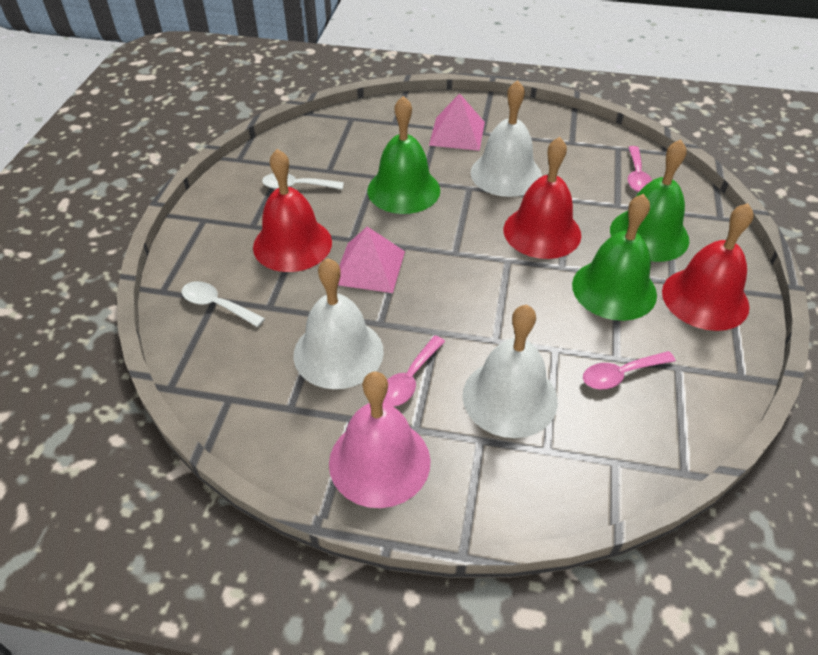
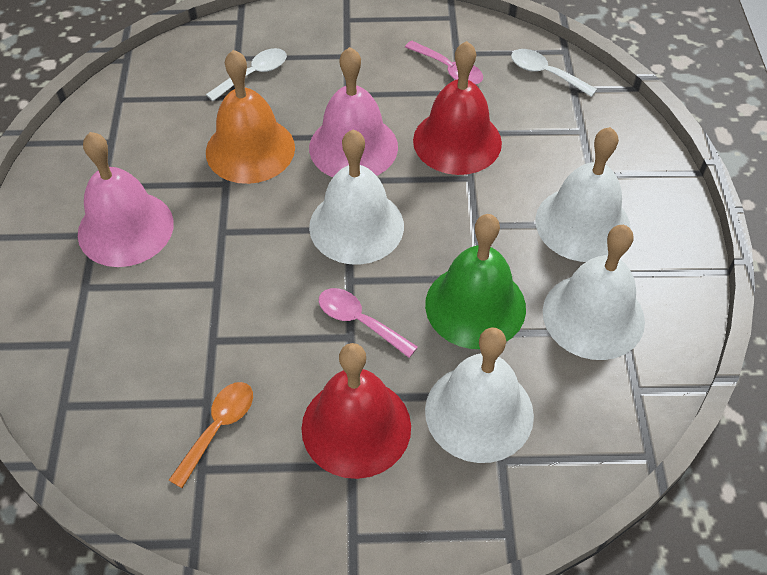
green bell: 3 -> 1
orange bell: 0 -> 1
orange spoon: 0 -> 1
pink bell: 1 -> 2
pink pyramid: 2 -> 0
pink spoon: 3 -> 2
red bell: 3 -> 2
white bell: 3 -> 4

